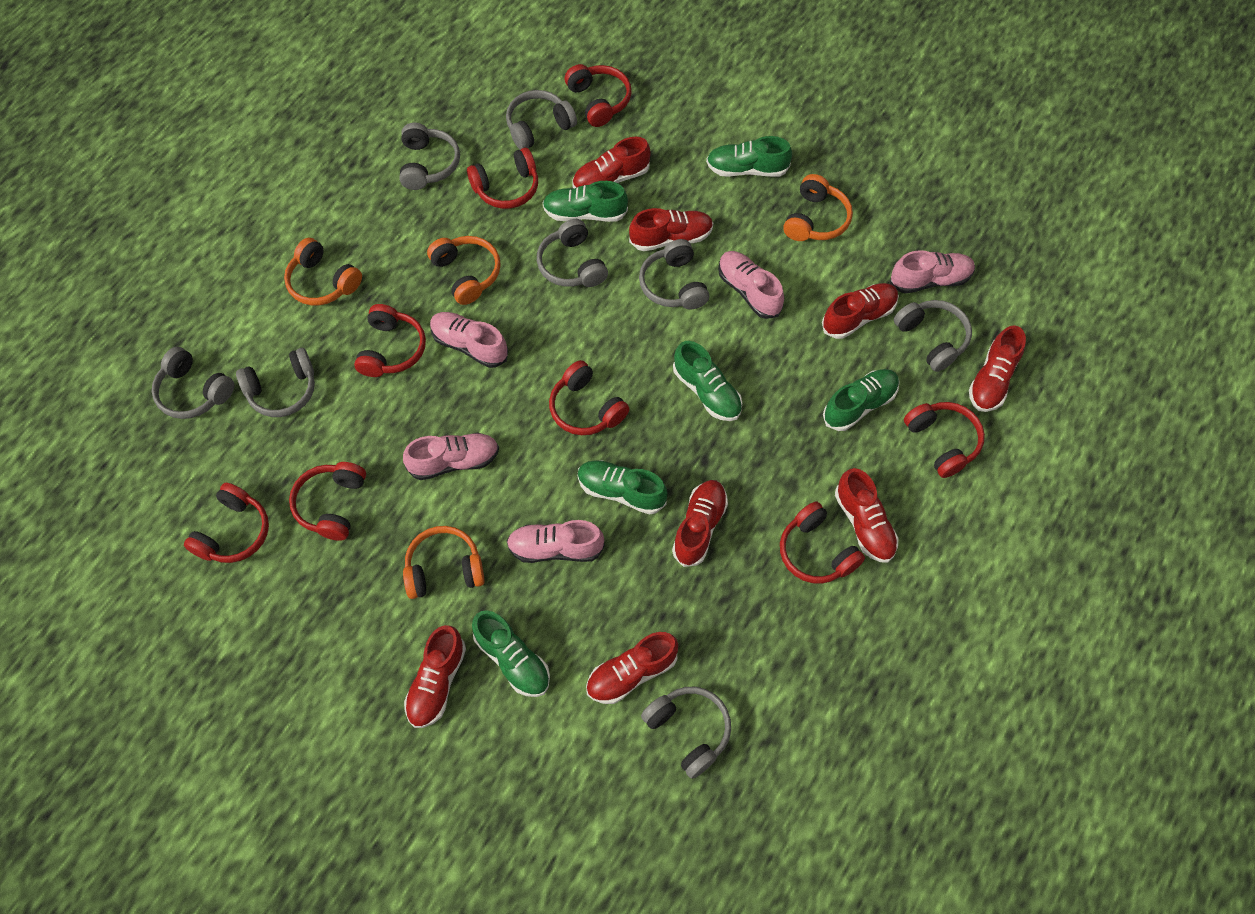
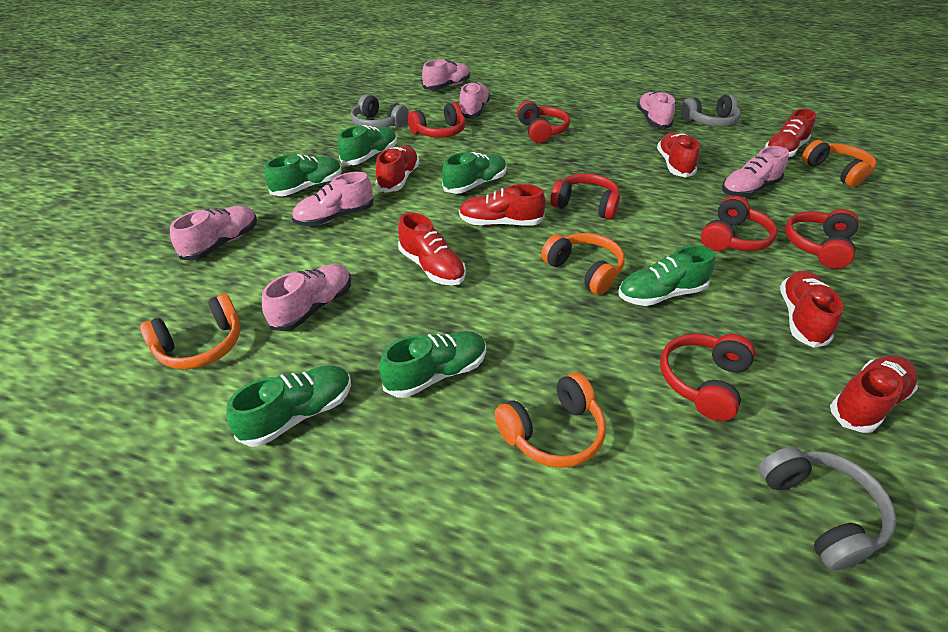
grey headphones: 8 -> 3
pink shoe: 5 -> 7
red headphones: 8 -> 6
red shoe: 8 -> 7

